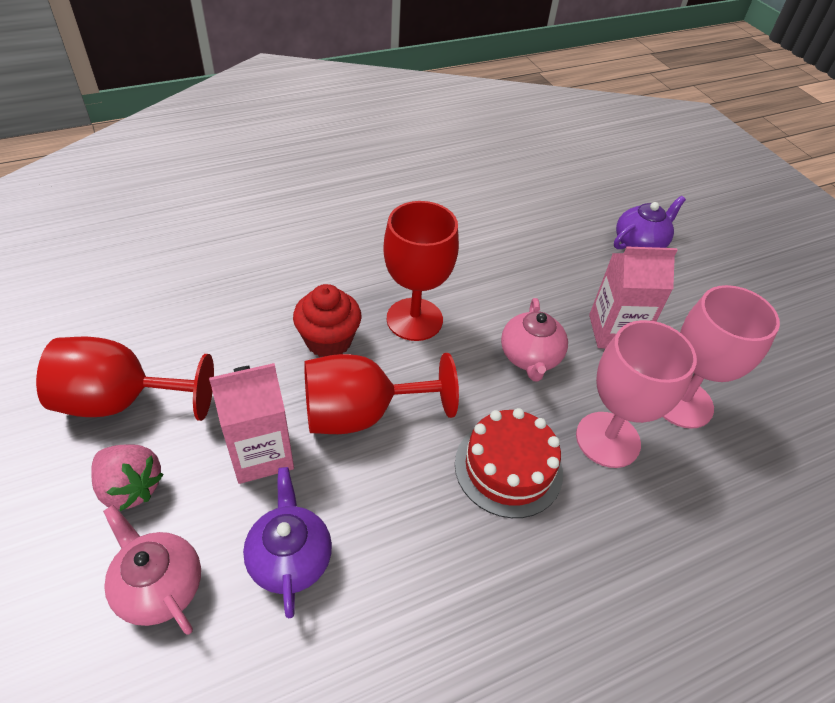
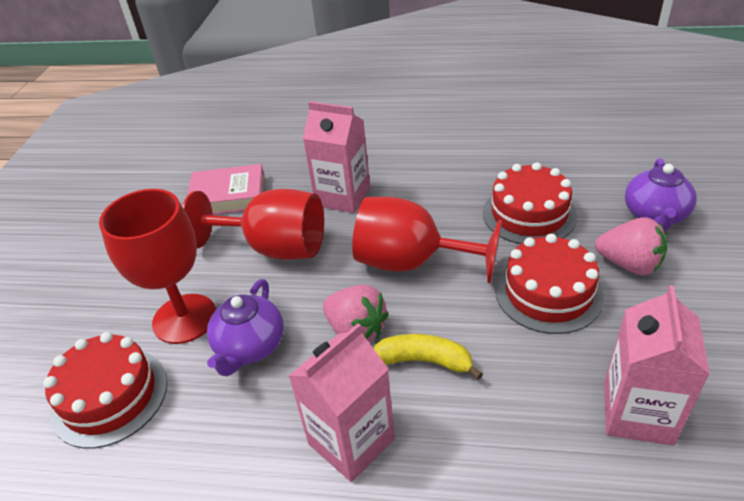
pink book: 0 -> 1
pink carton: 2 -> 3
pink goblet: 2 -> 0
pink strawberry: 1 -> 2
pink teapot: 2 -> 0
red cake: 1 -> 3
red cupcake: 1 -> 0
yellow banana: 0 -> 1

